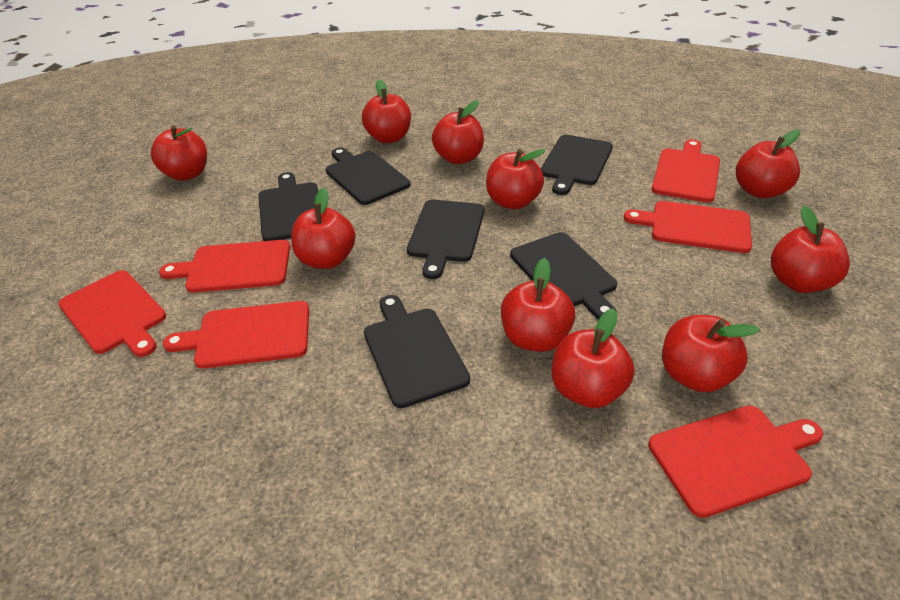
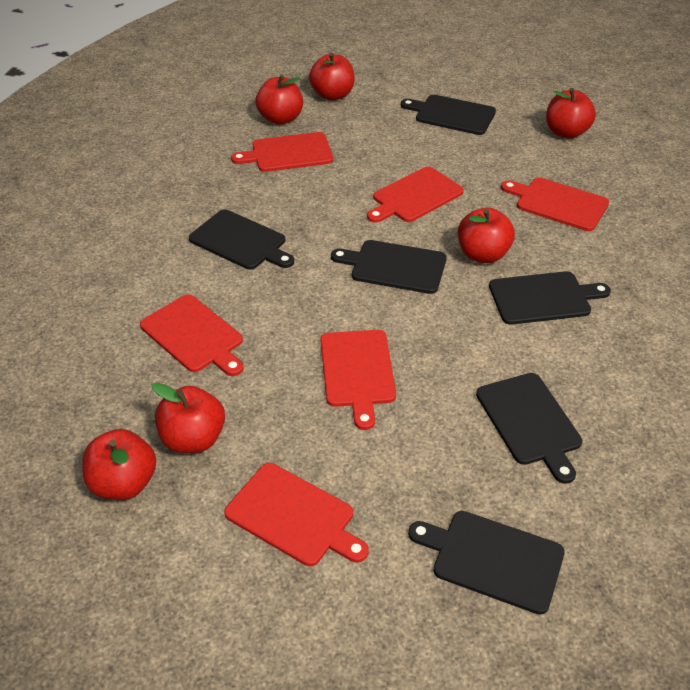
red apple: 10 -> 6

